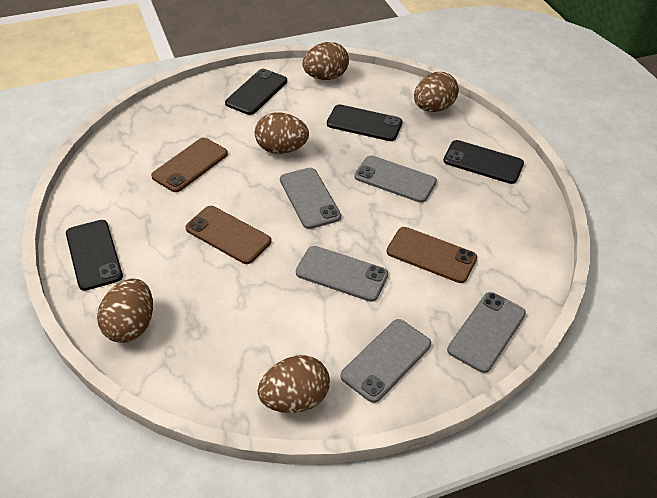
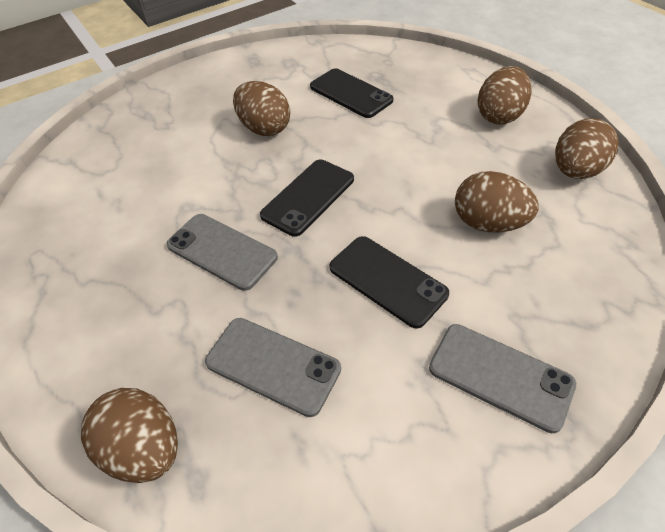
black phone: 4 -> 3
brown phone: 3 -> 0
grey phone: 5 -> 3

